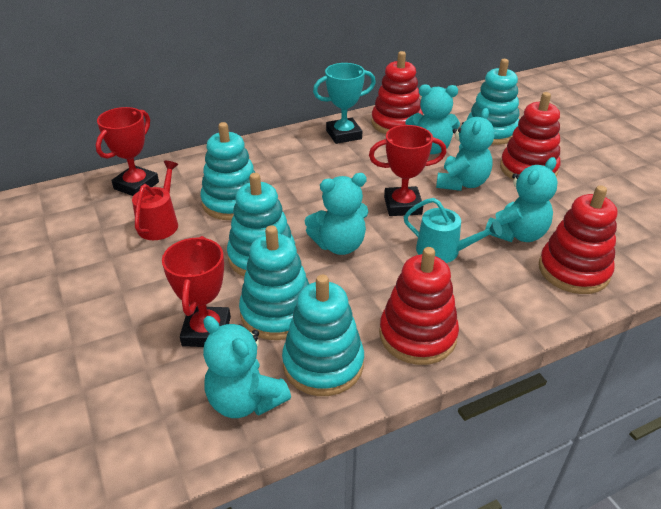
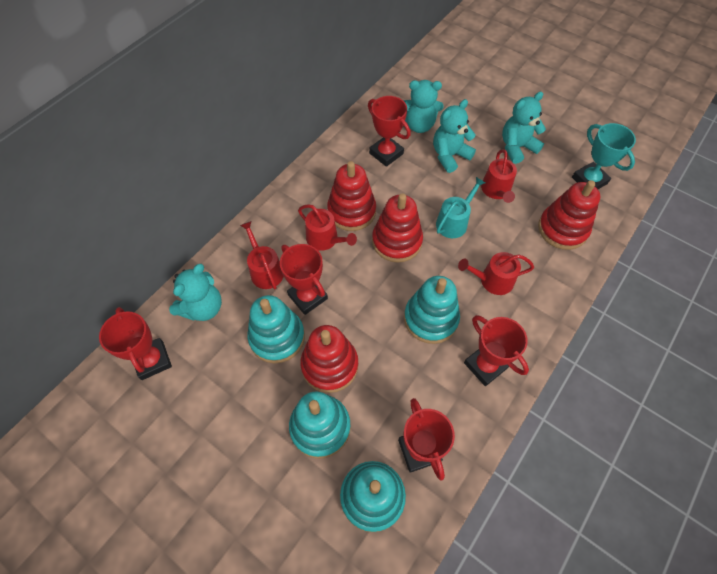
red trophy: 3 -> 5
red watering can: 1 -> 4
turquoise stacking toy: 5 -> 4
turquoise teddy bear: 5 -> 4

